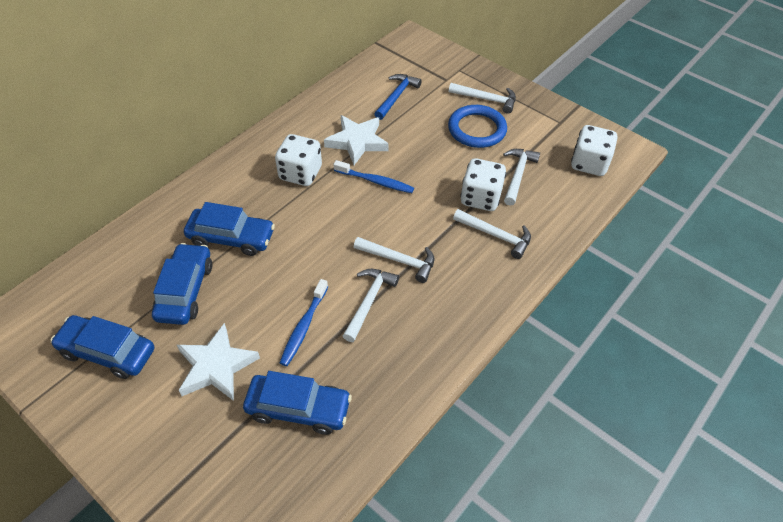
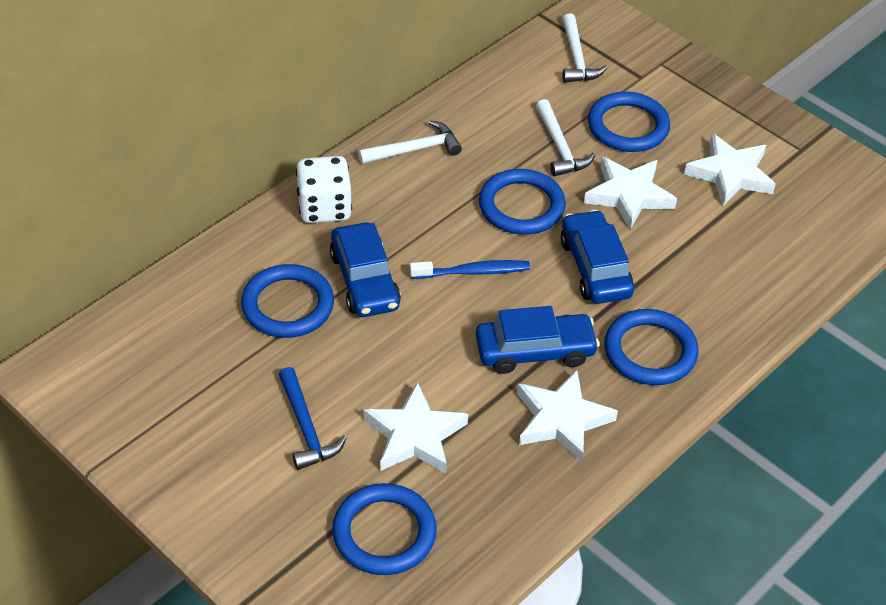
blue car: 4 -> 3
blue ring: 1 -> 5
blue toothbrush: 2 -> 1
white dice: 3 -> 1
white hammer: 5 -> 3
white star: 2 -> 4

